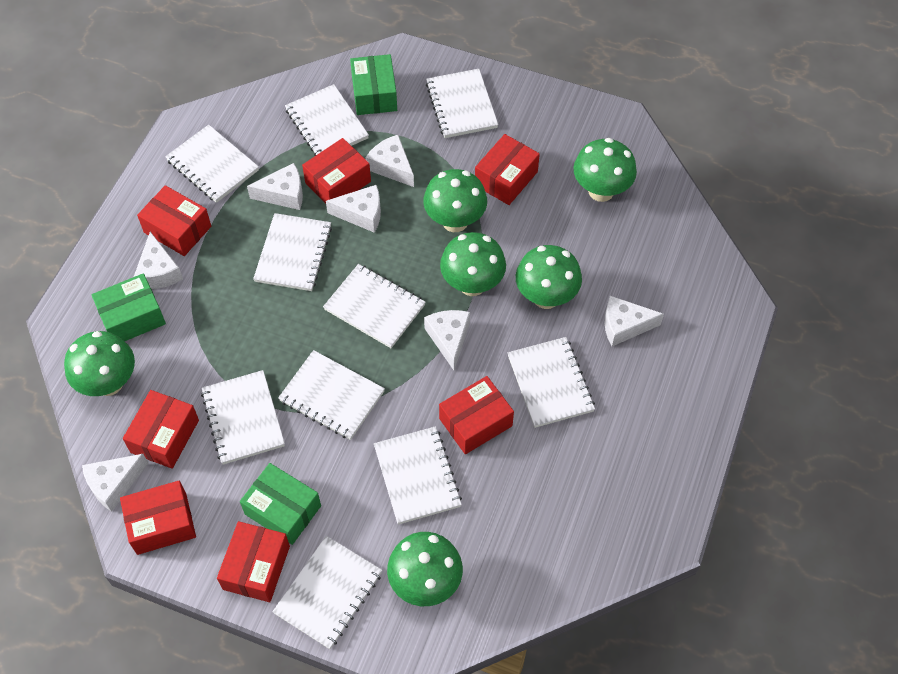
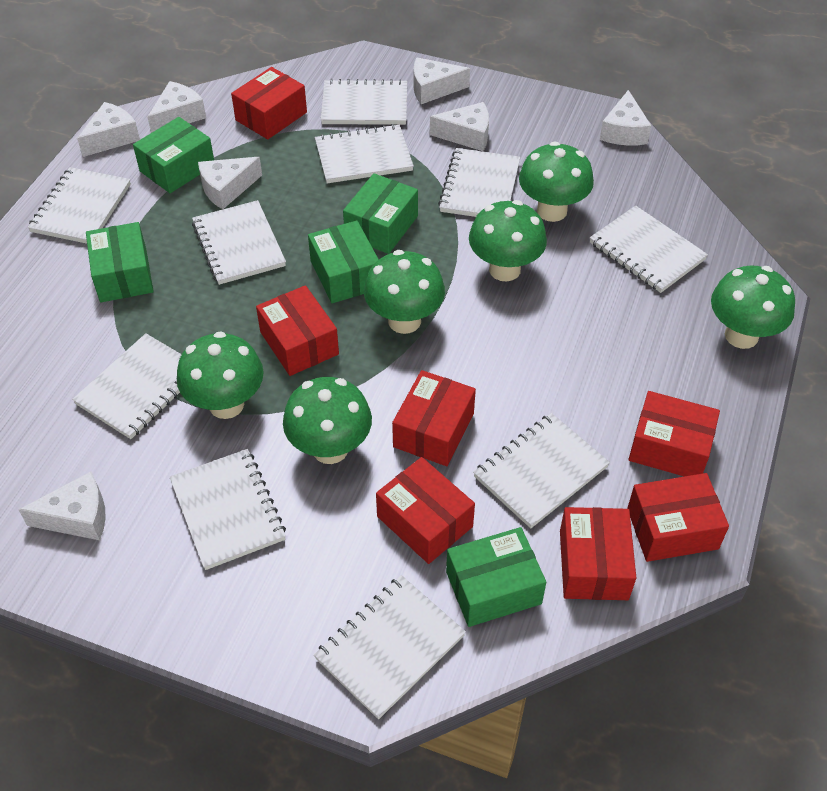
green box: 3 -> 5

